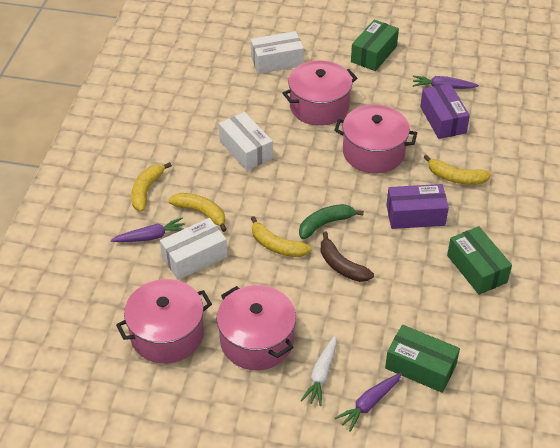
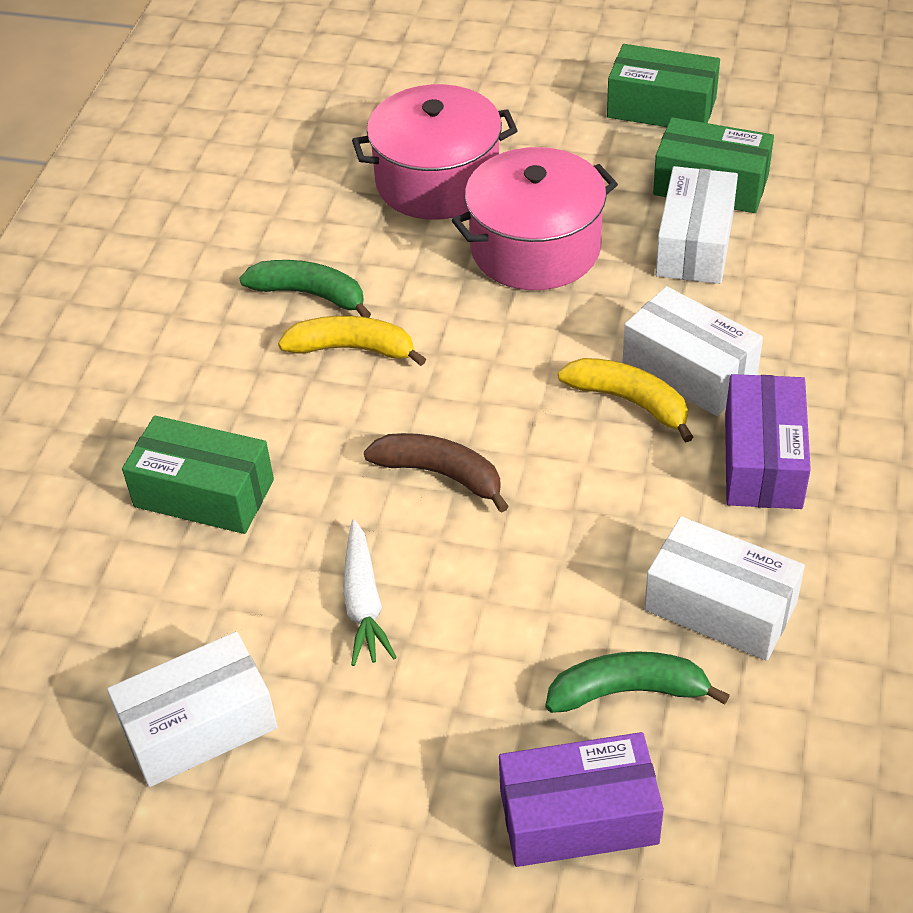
green banana: 1 -> 2
pink pot: 4 -> 2
purple carrot: 3 -> 0
white box: 3 -> 4
yellow banana: 4 -> 2

